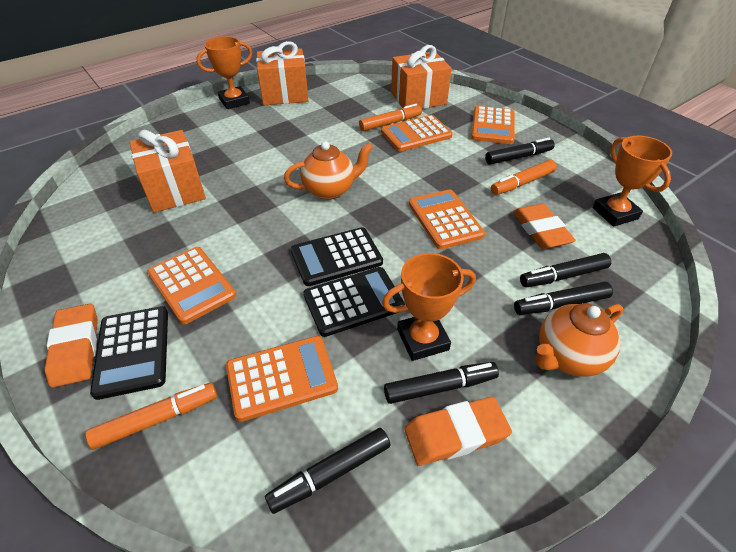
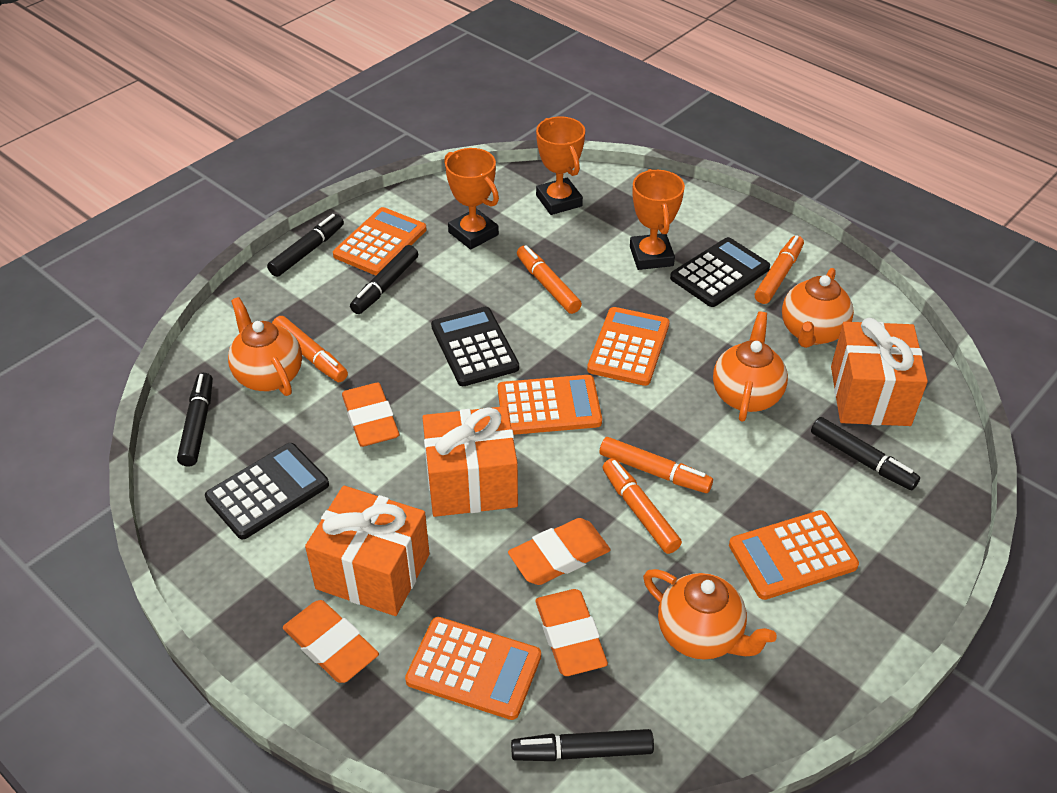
orange eraser: 3 -> 4
orange marker: 3 -> 5
orange teapot: 2 -> 4

